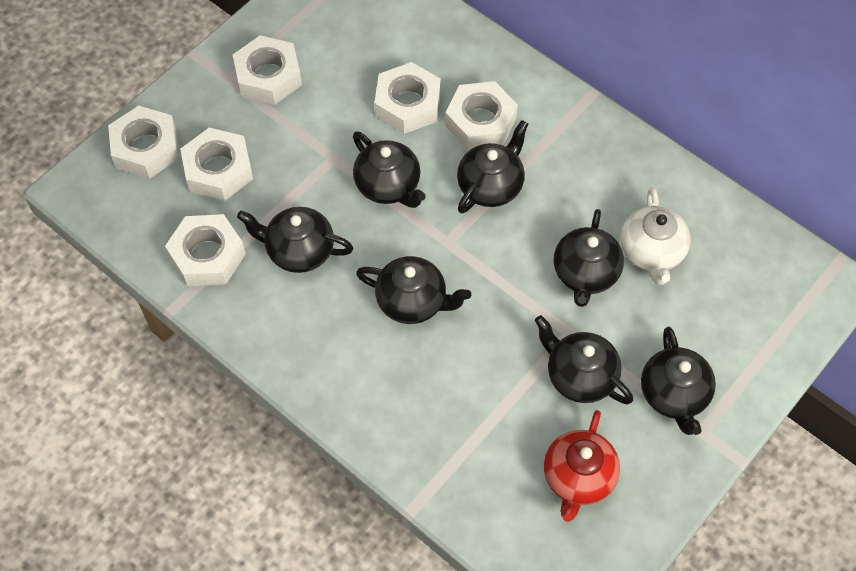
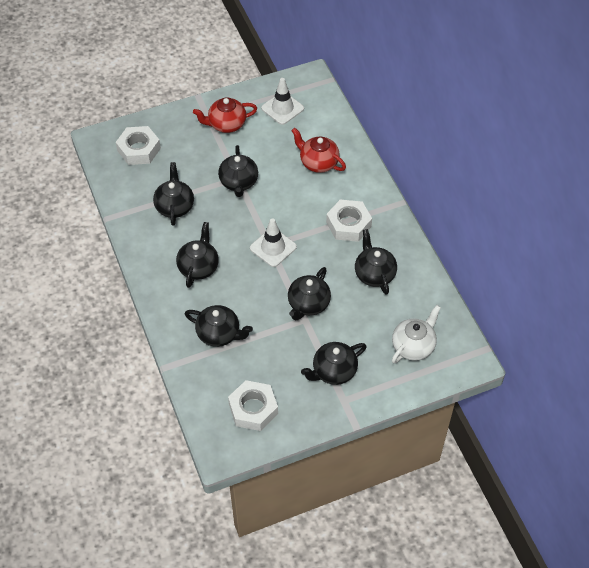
red teapot: 1 -> 2
white nut: 6 -> 3
white traffic cone: 0 -> 2

